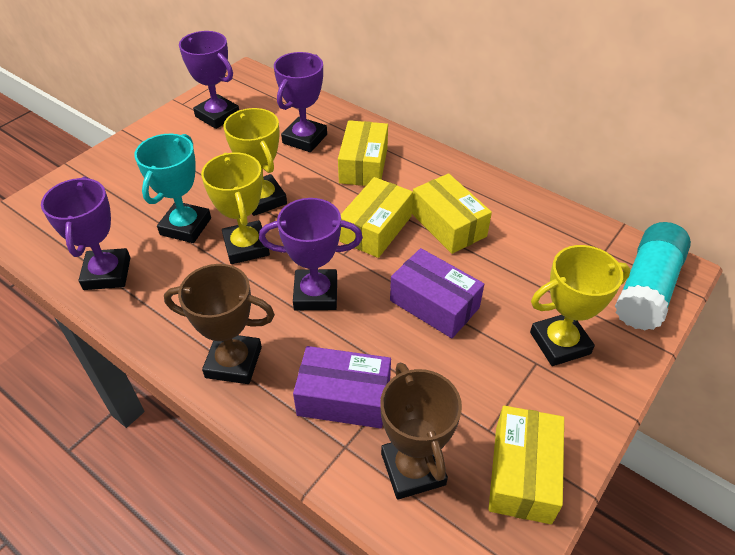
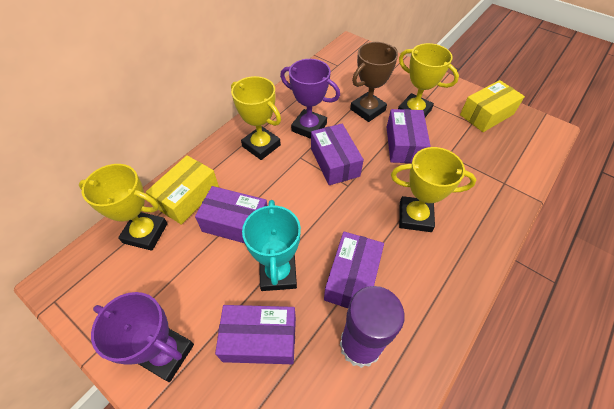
brown trophy: 2 -> 1
purple box: 2 -> 5
purple glue stick: 0 -> 1
purple trophy: 4 -> 2
turquoise glue stick: 1 -> 0
yellow box: 4 -> 2
yellow trophy: 3 -> 4

